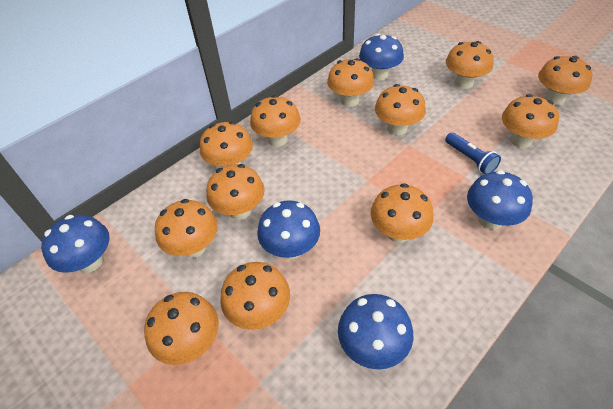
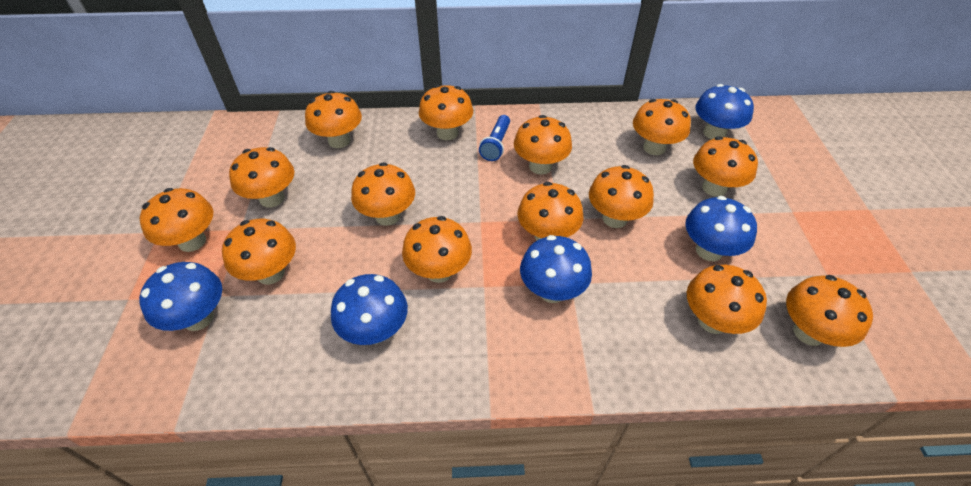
orange mushroom: 12 -> 14

